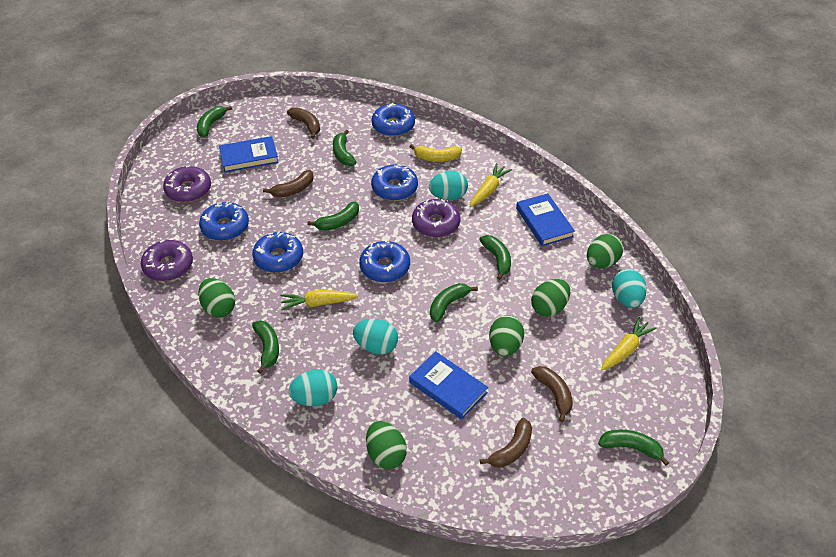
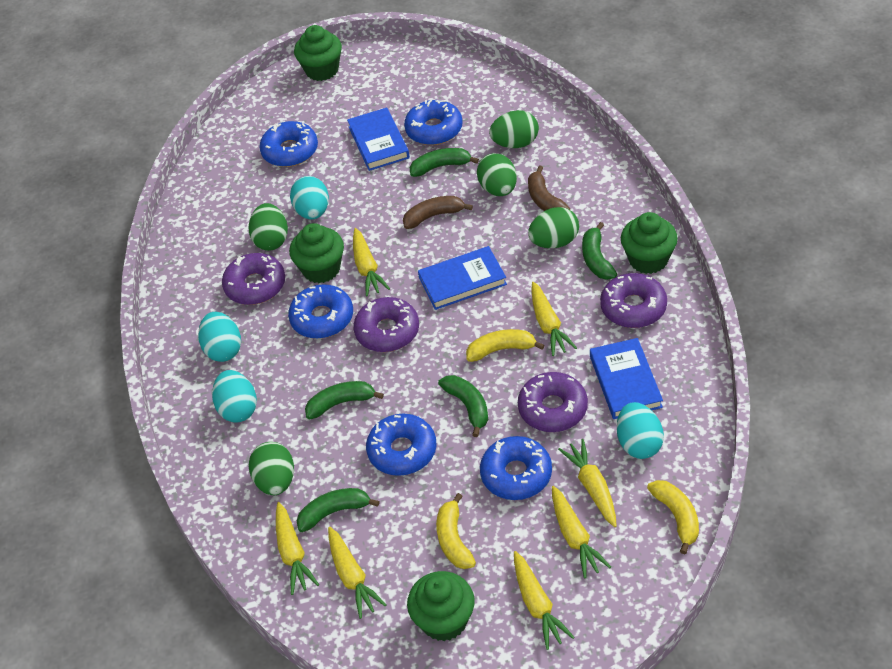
brown banana: 4 -> 2
green banana: 7 -> 5
green cupcake: 0 -> 4
purple donut: 3 -> 4
yellow banana: 1 -> 3
yellow carrot: 3 -> 7

